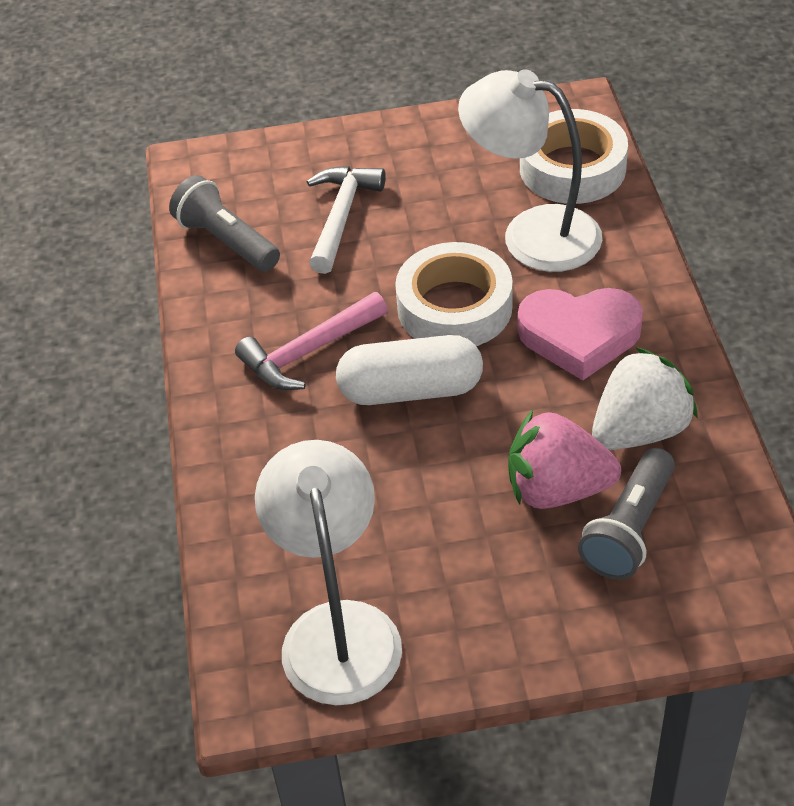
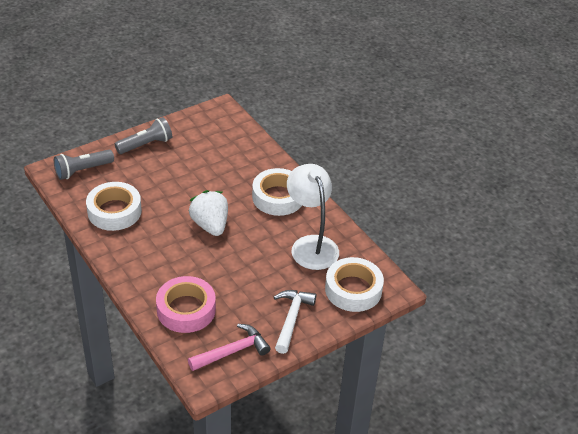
pink heart: 1 -> 0
pink strawberry: 1 -> 0
pink tape: 0 -> 1
white capsule: 1 -> 0
white lamp: 2 -> 1
white tape: 2 -> 3

